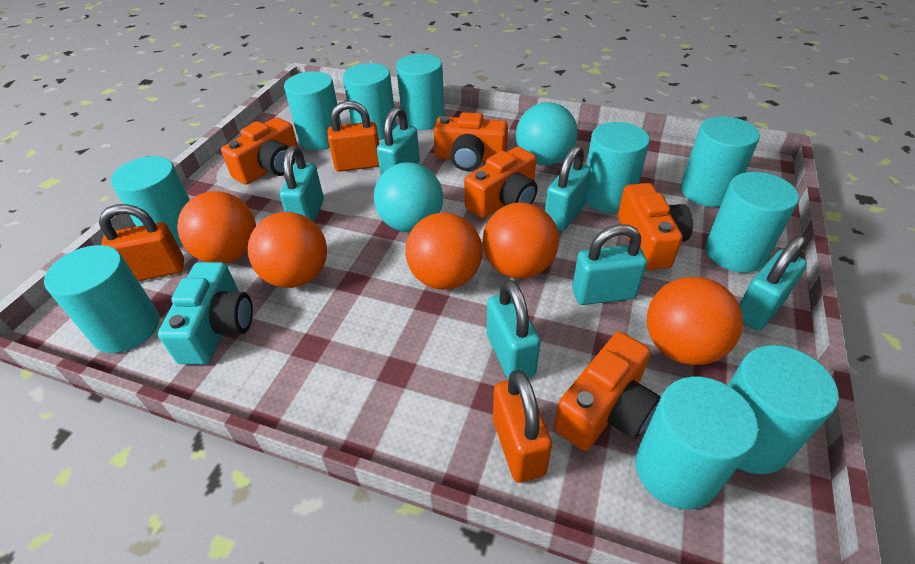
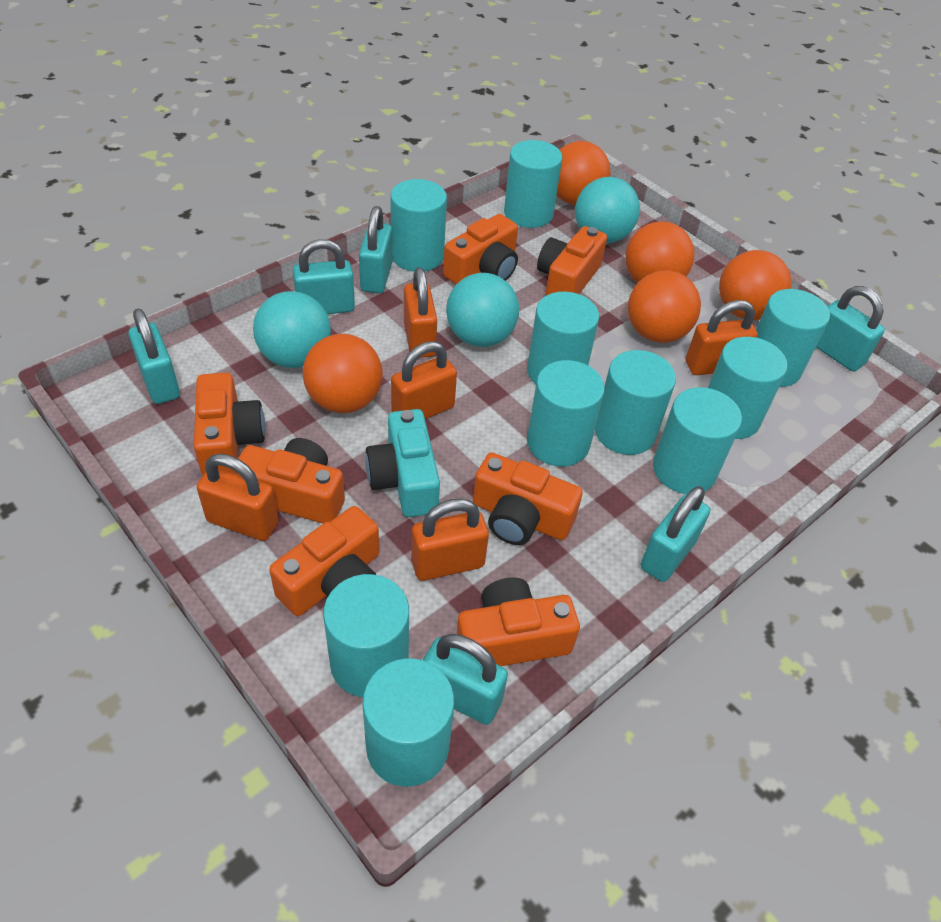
orange camera: 5 -> 7
orange padlock: 3 -> 5
turquoise ball: 2 -> 3

